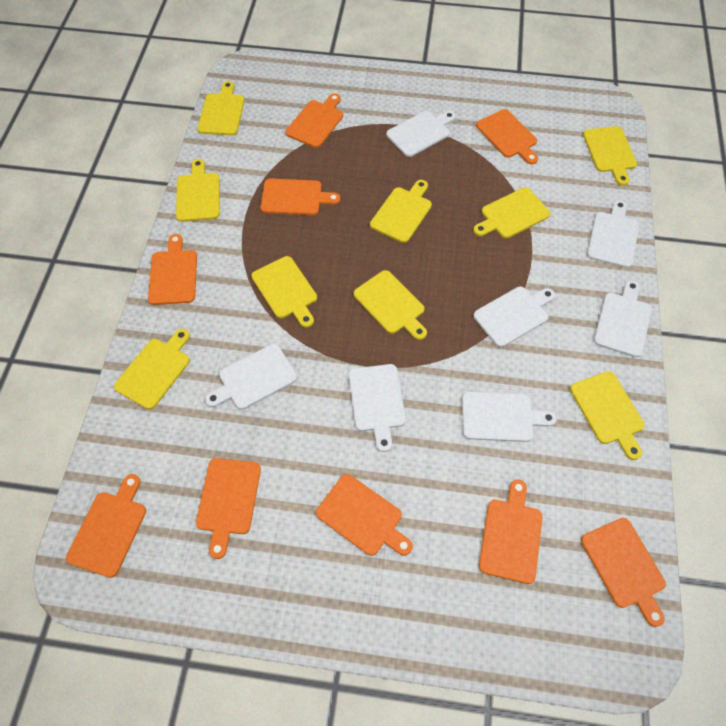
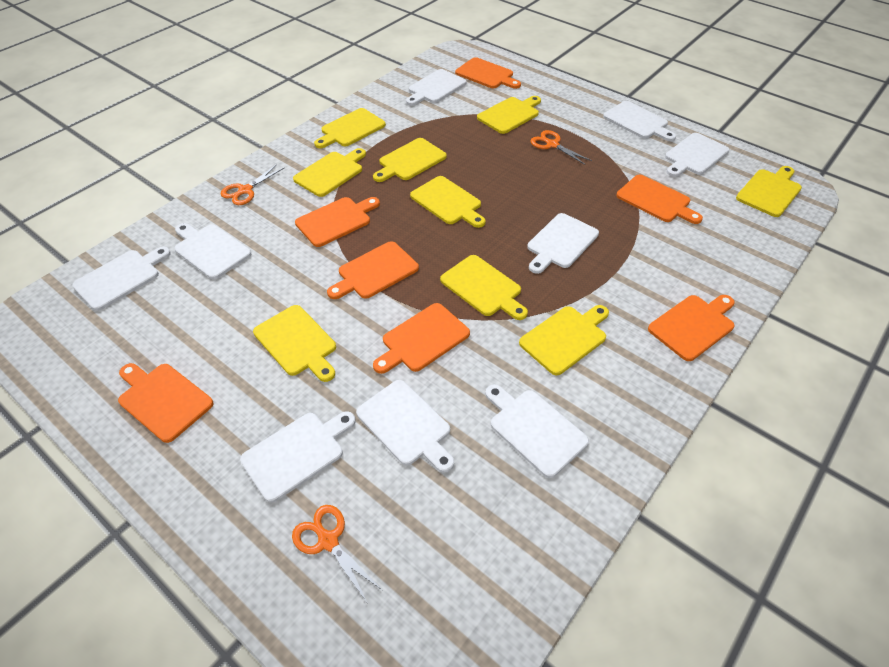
orange cutting board: 9 -> 7
orange scissors: 0 -> 3
white cutting board: 7 -> 9

